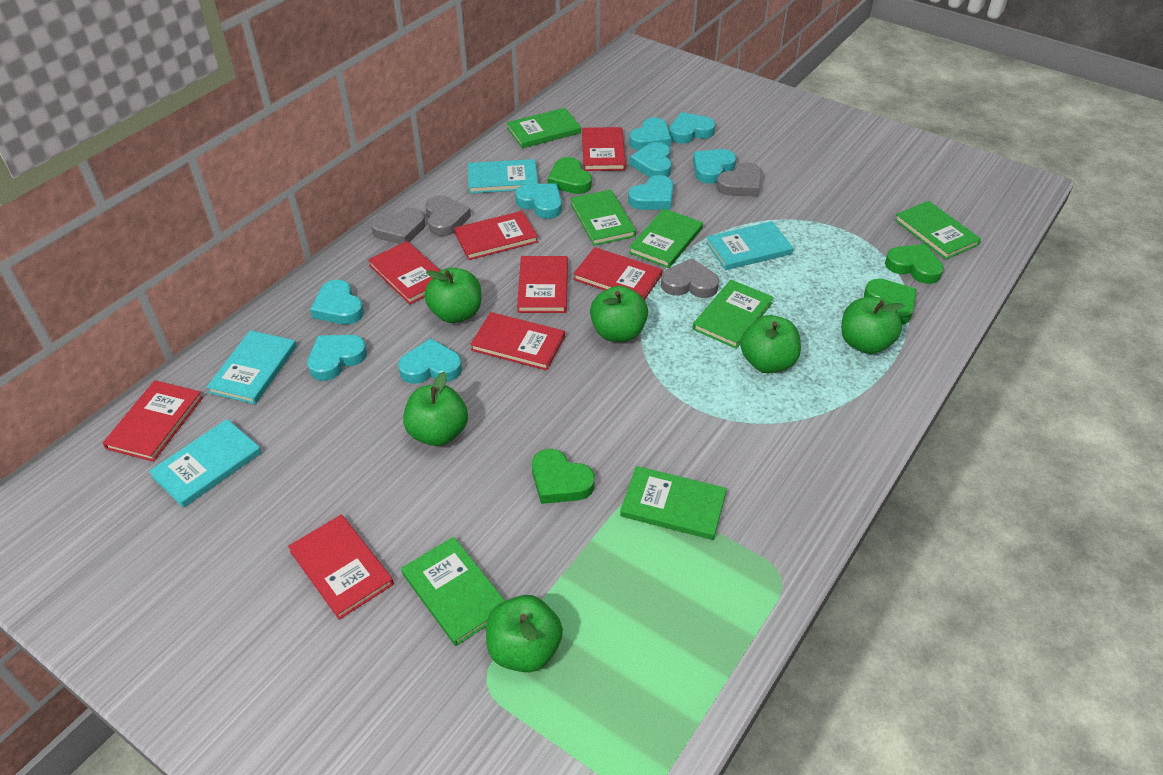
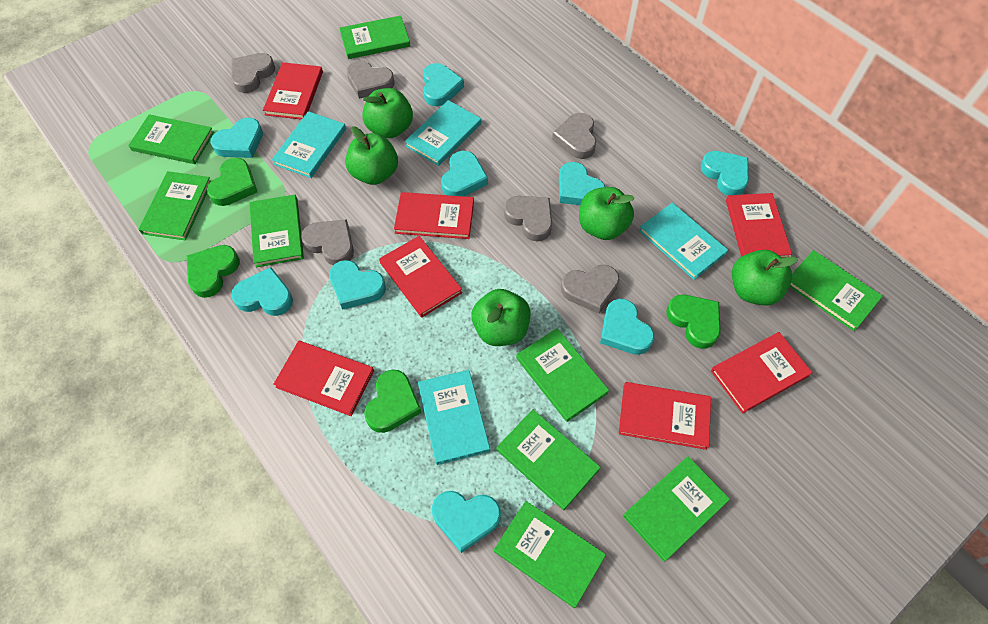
green apple: 6 -> 5
green book: 7 -> 9
grey heart: 4 -> 6
red book: 8 -> 7

